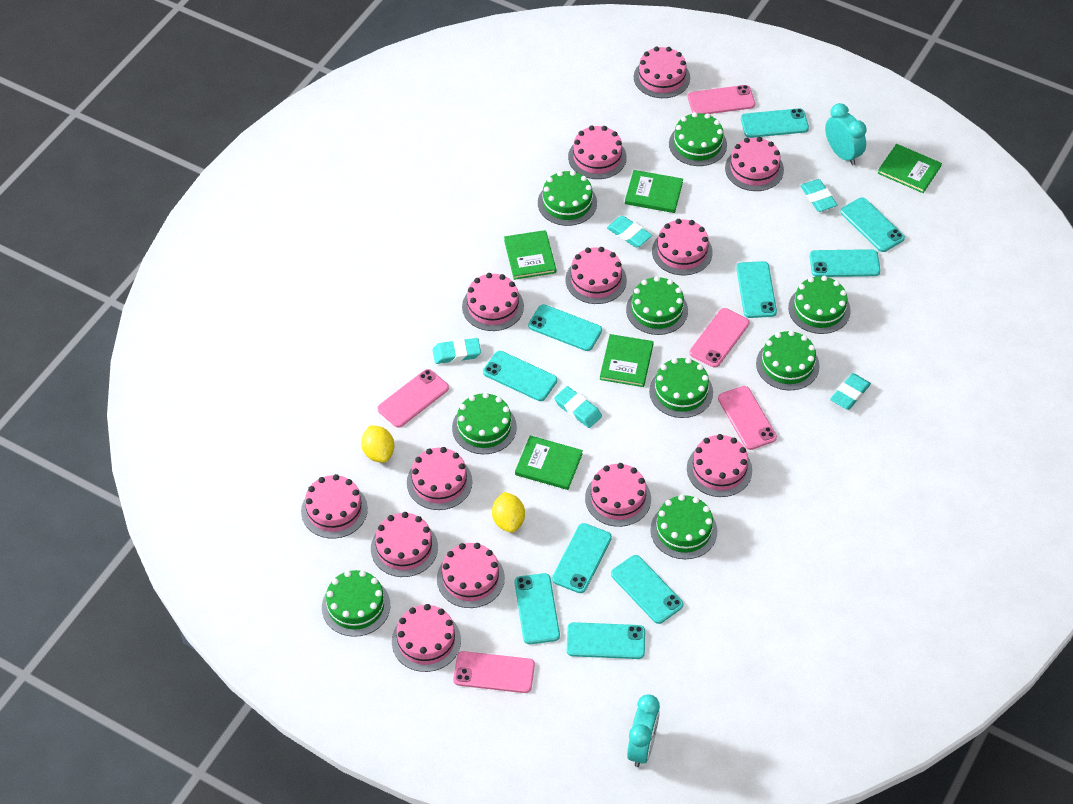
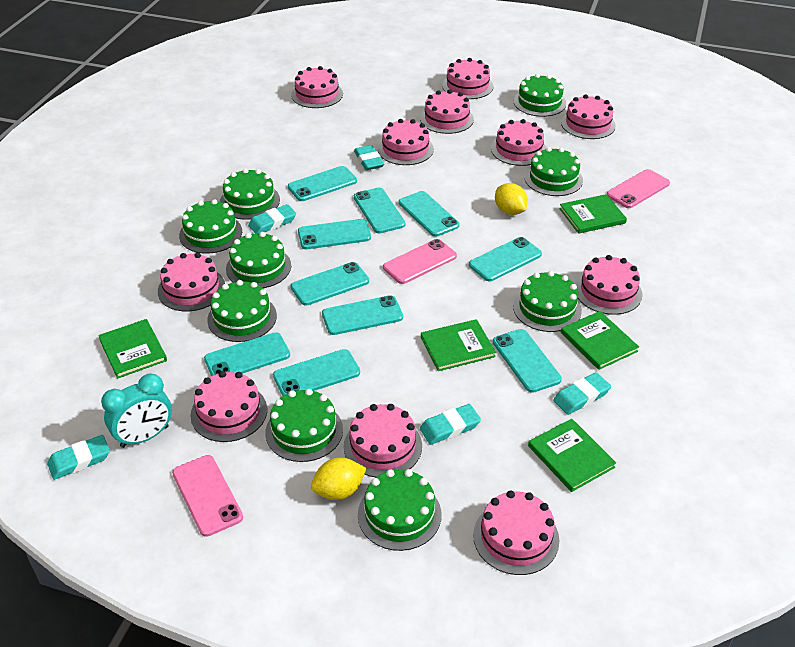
pink cake: 13 -> 11
pink phone: 5 -> 3
turquoise clock: 2 -> 1

